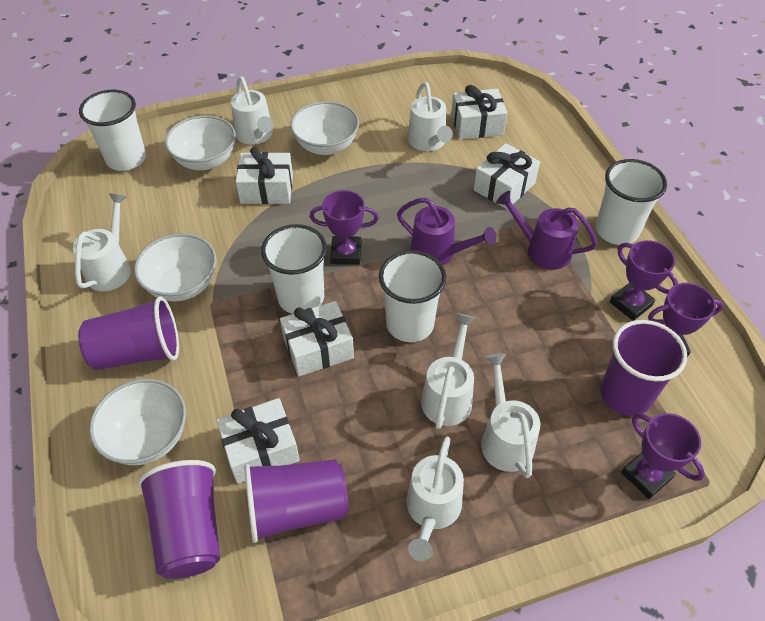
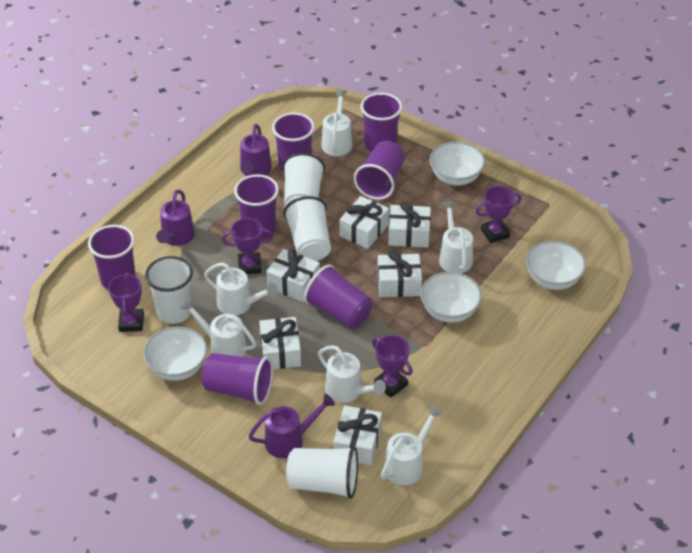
purple cup: 4 -> 7
purple watering can: 2 -> 3
white gift: 5 -> 6

